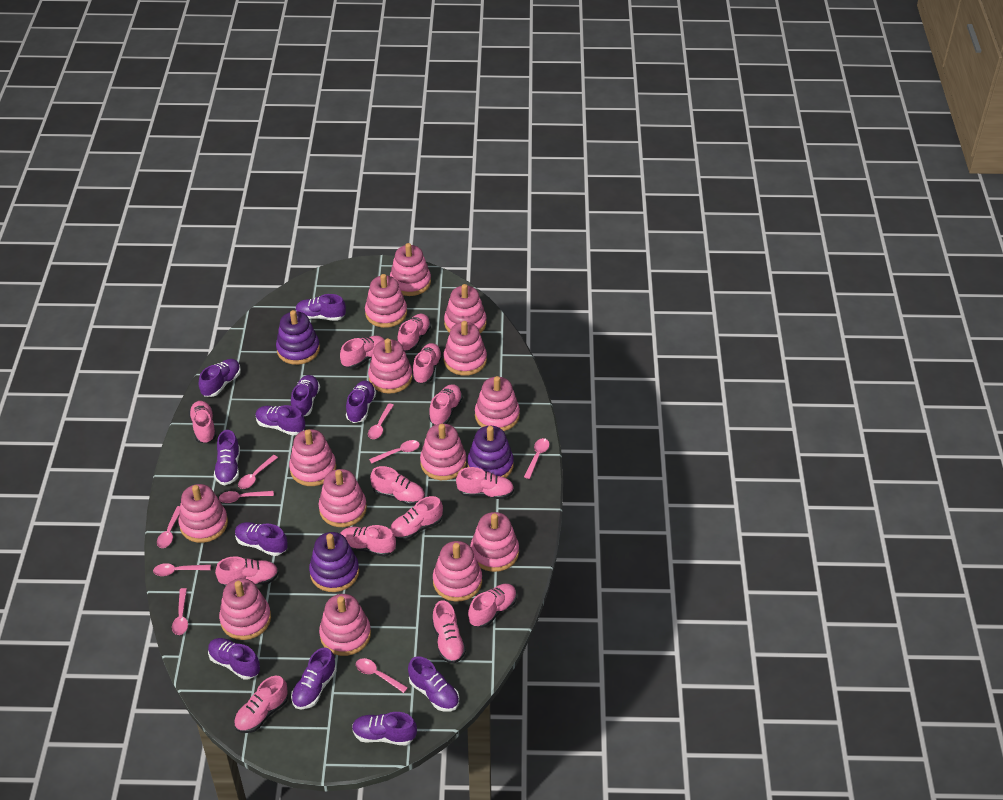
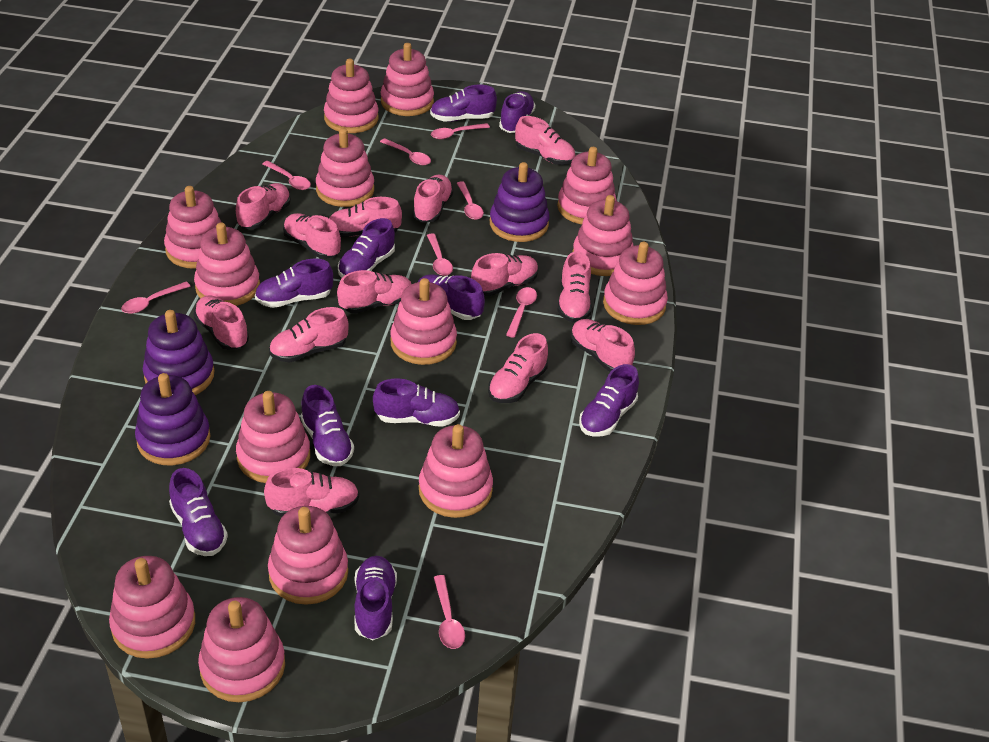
pink spoon: 9 -> 8
purple shoe: 11 -> 10

